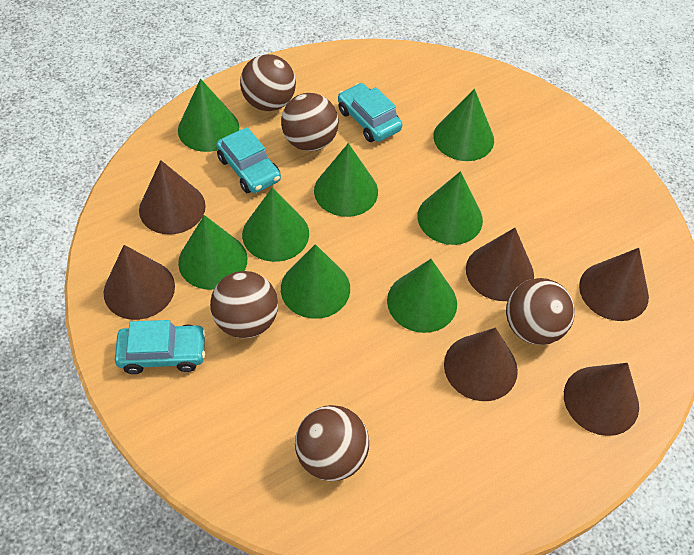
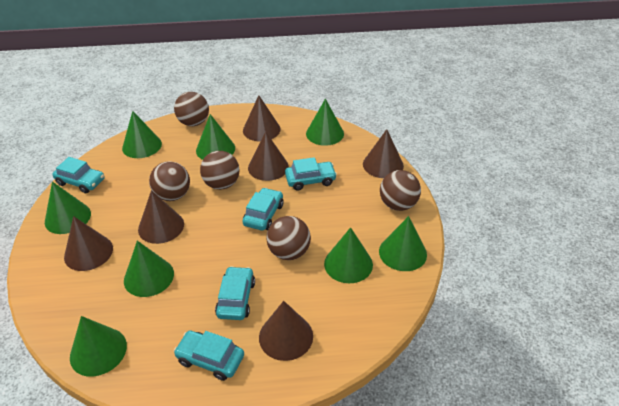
turquoise car: 3 -> 5

